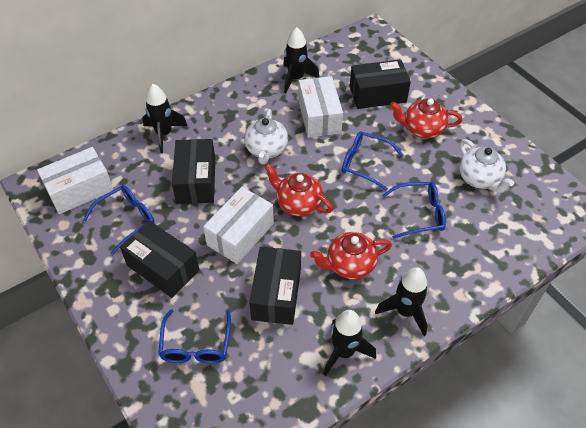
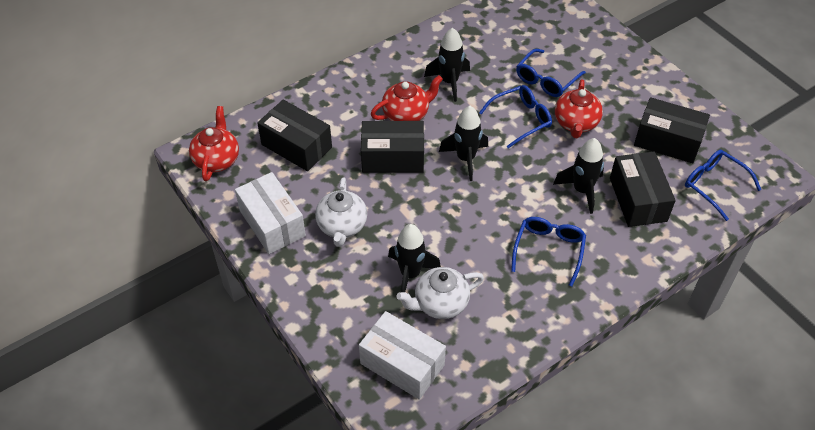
white box: 3 -> 2

